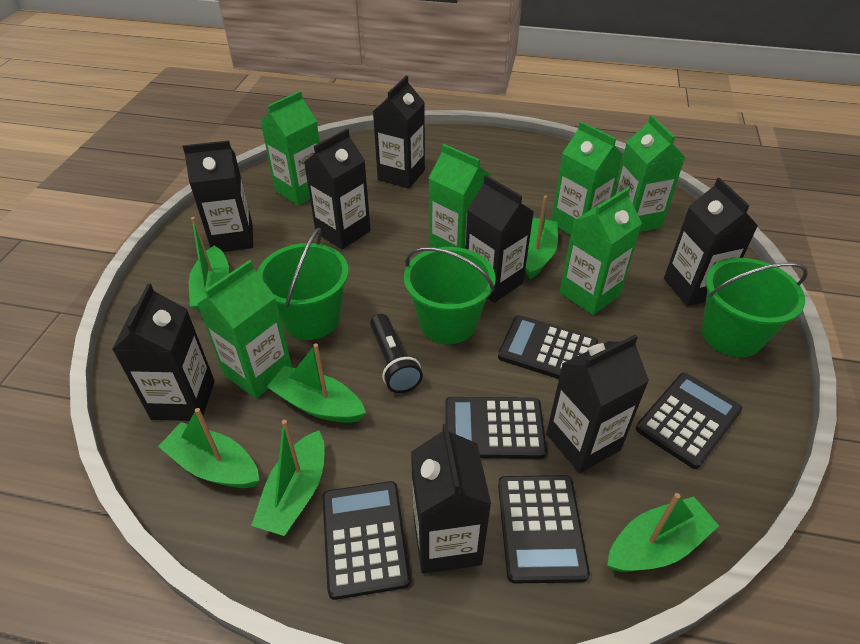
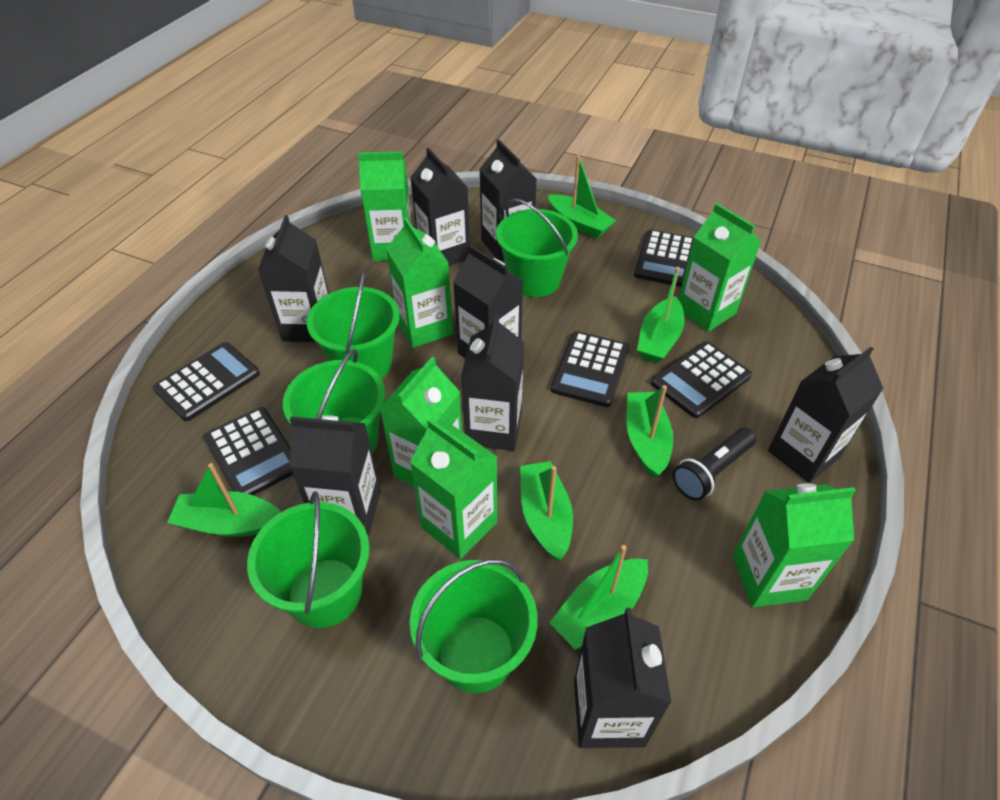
green bucket: 3 -> 5

